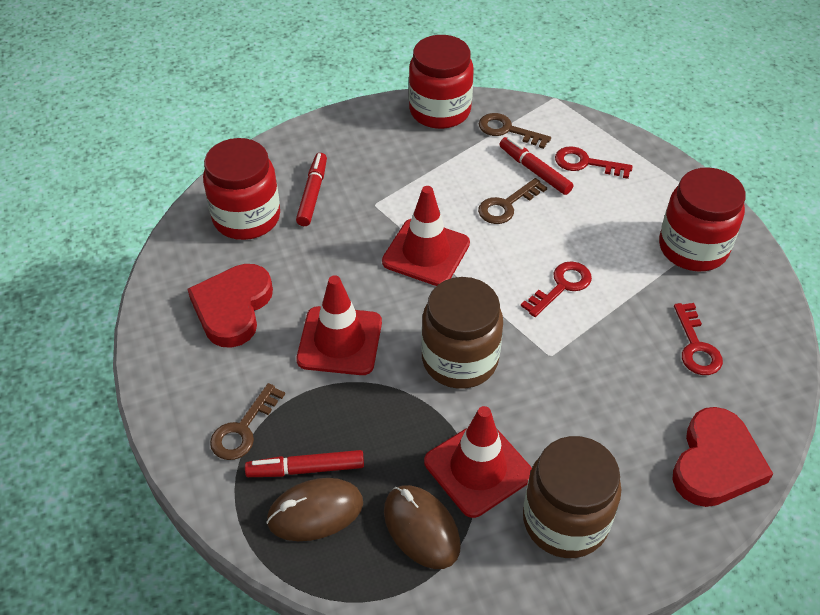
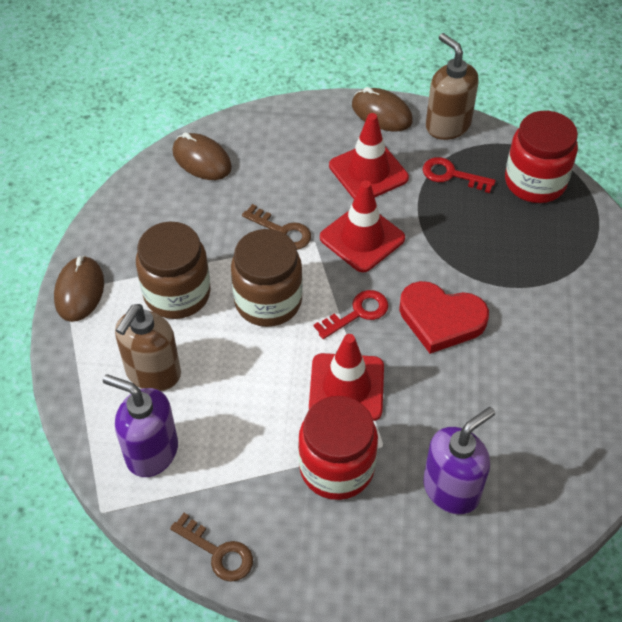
brown key: 3 -> 2
brown mouse: 2 -> 3
brown soap dispenser: 0 -> 2
purple soap dispenser: 0 -> 2
red heart: 2 -> 1
red jar: 3 -> 2
red key: 3 -> 2
red marker: 3 -> 0

